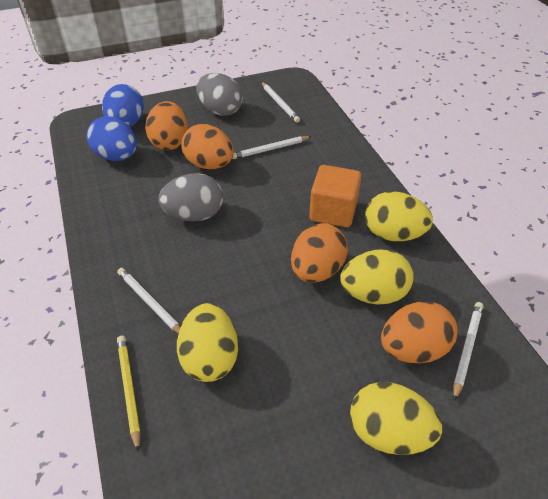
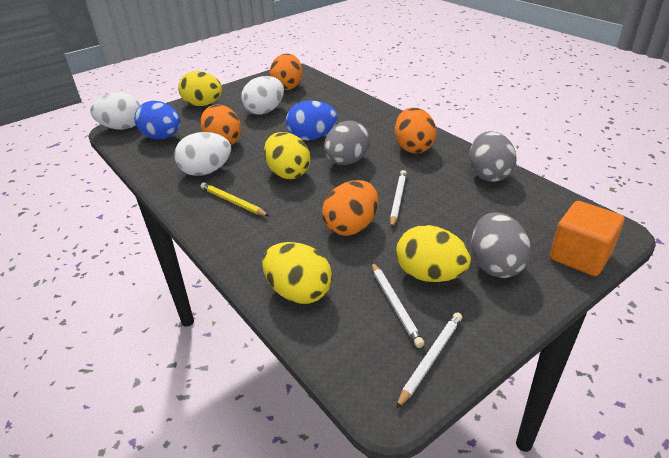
grey egg: 2 -> 3
white egg: 0 -> 3
white pencil: 4 -> 3

